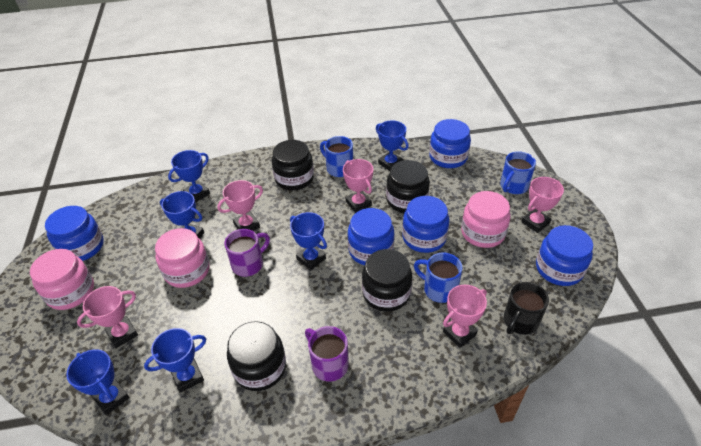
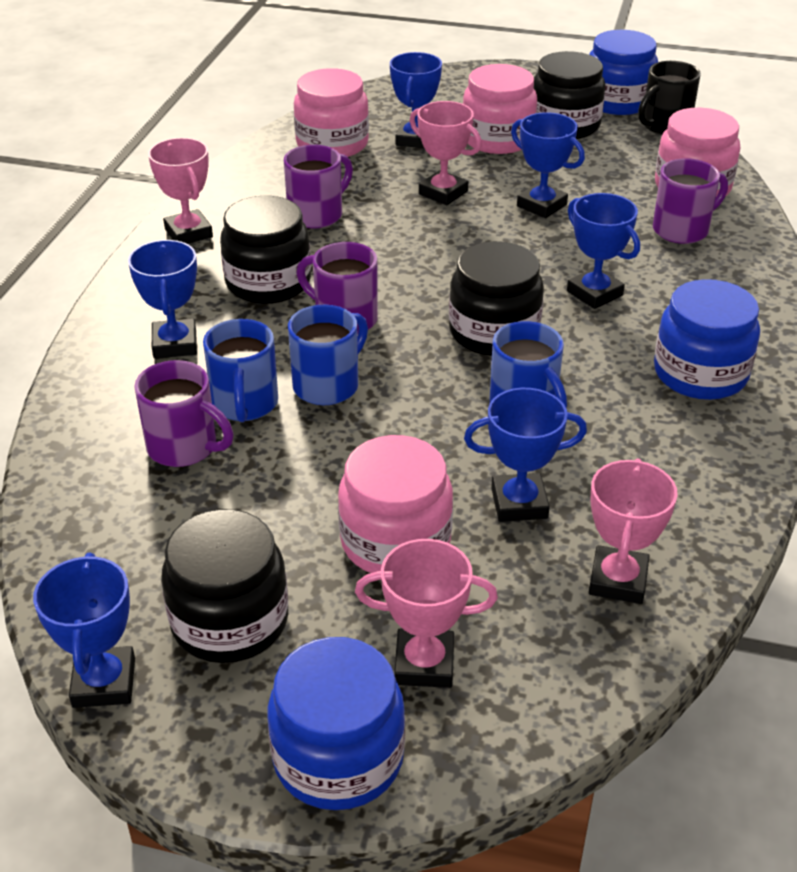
blue jar: 5 -> 3
pink jar: 3 -> 4
pink trophy: 5 -> 4
purple mug: 2 -> 4

